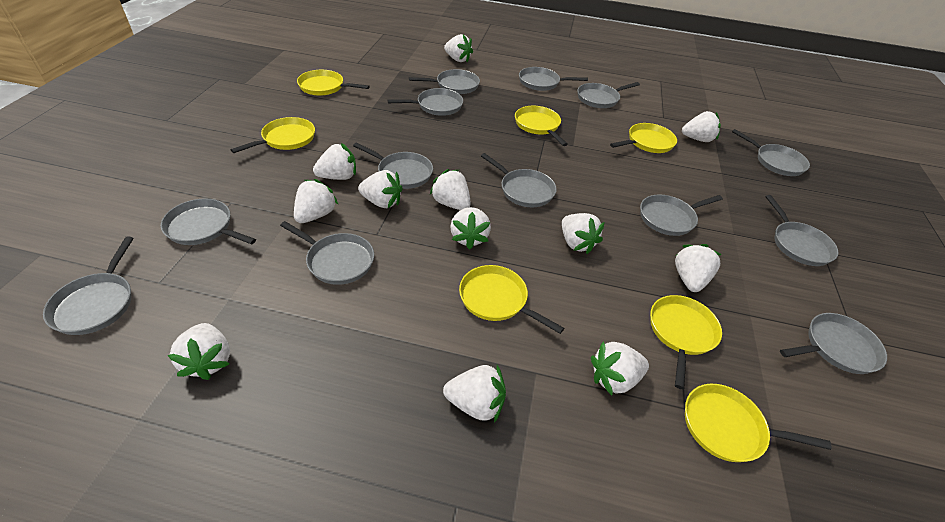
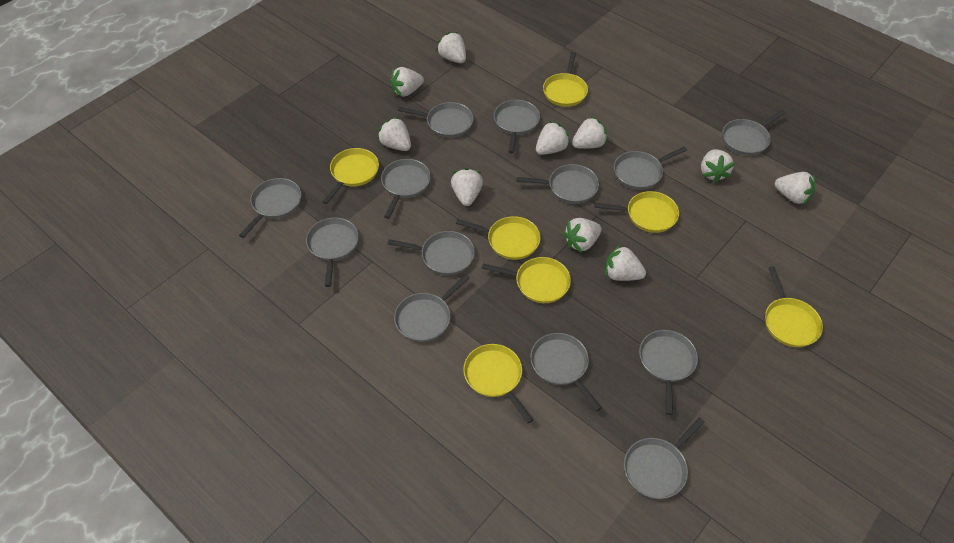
white strawberry: 12 -> 10

